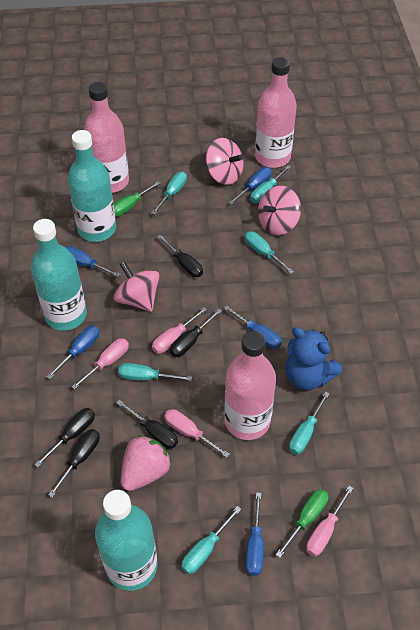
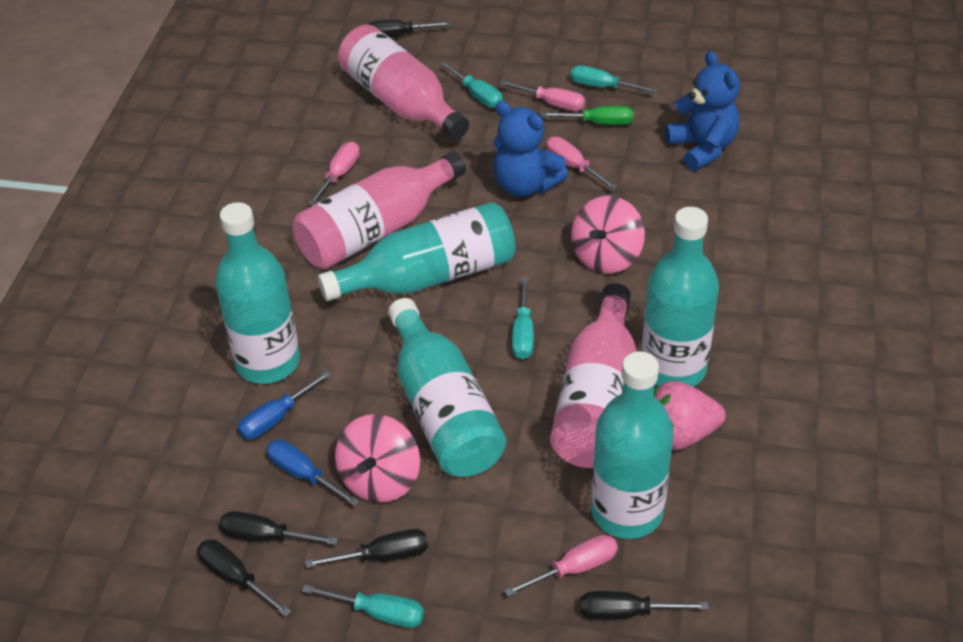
blue screwdriver: 5 -> 2
blue teddy bear: 1 -> 2
green screwdriver: 2 -> 1
pink spinning top: 3 -> 2
turquoise bottle: 3 -> 5
turquoise screwdriver: 6 -> 4

